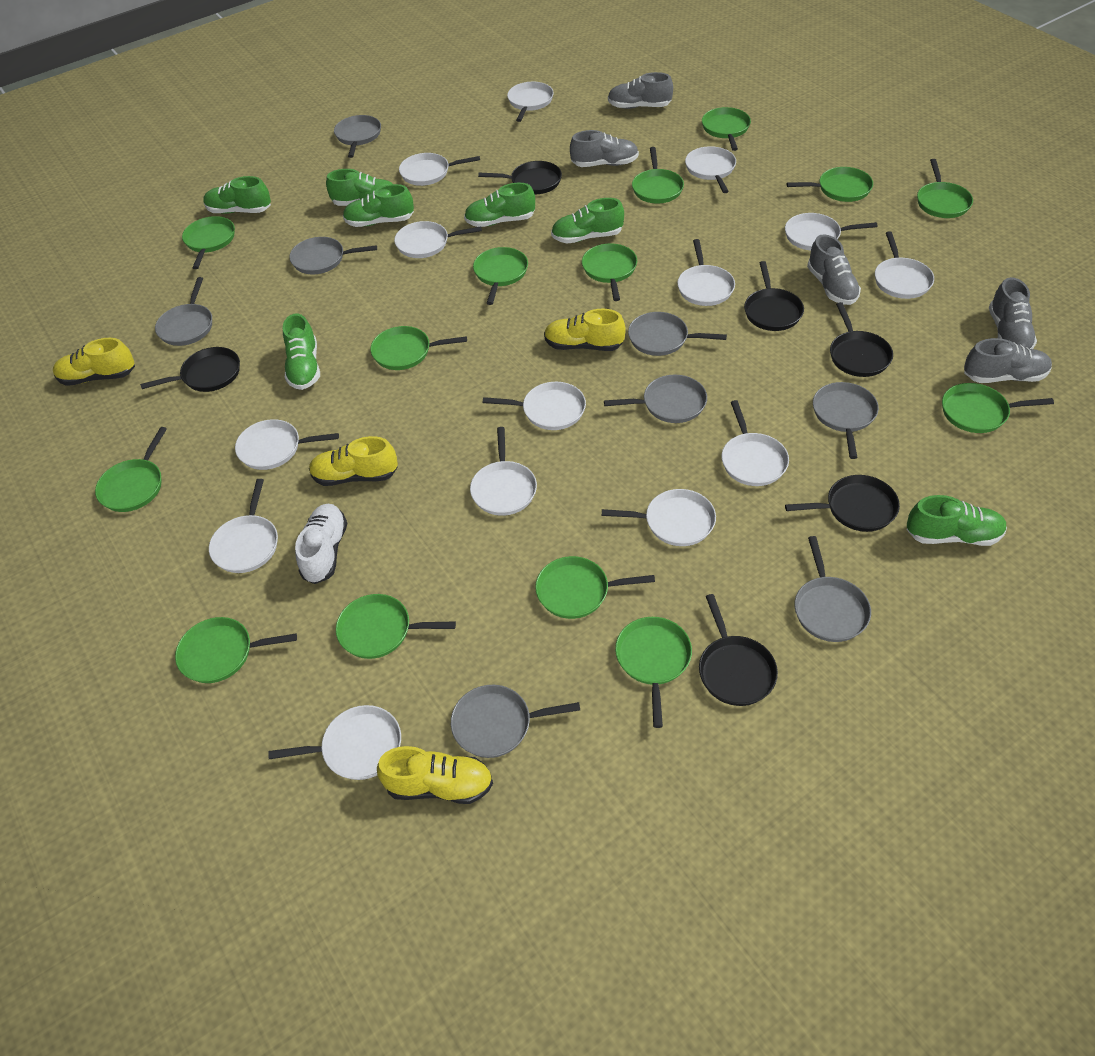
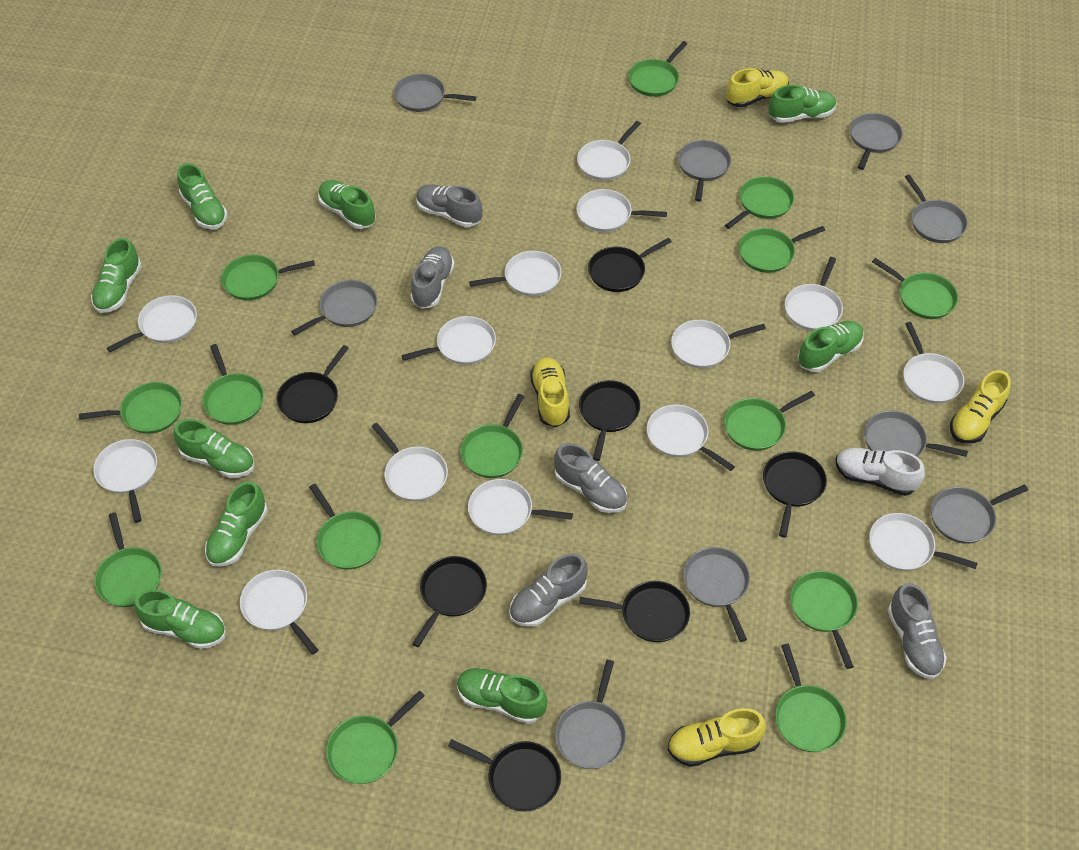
black pan: 6 -> 7
green shoe: 7 -> 9
grey pan: 8 -> 9

